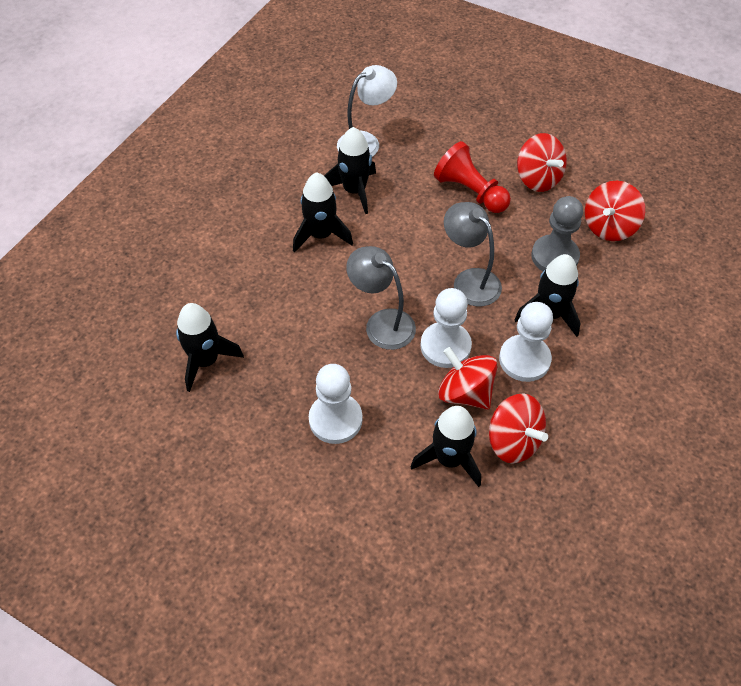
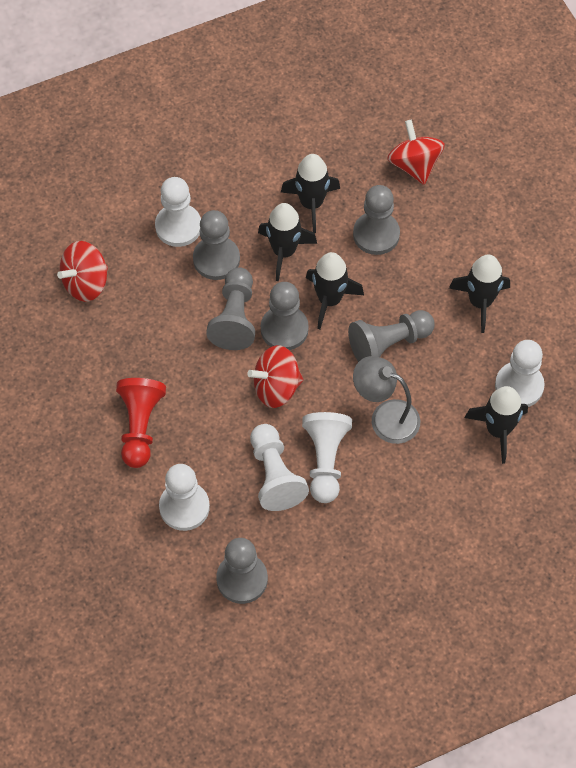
grey lamp: 2 -> 1
grey pawn: 1 -> 6
red spinning top: 4 -> 3
white lamp: 1 -> 0
white pawn: 3 -> 5

